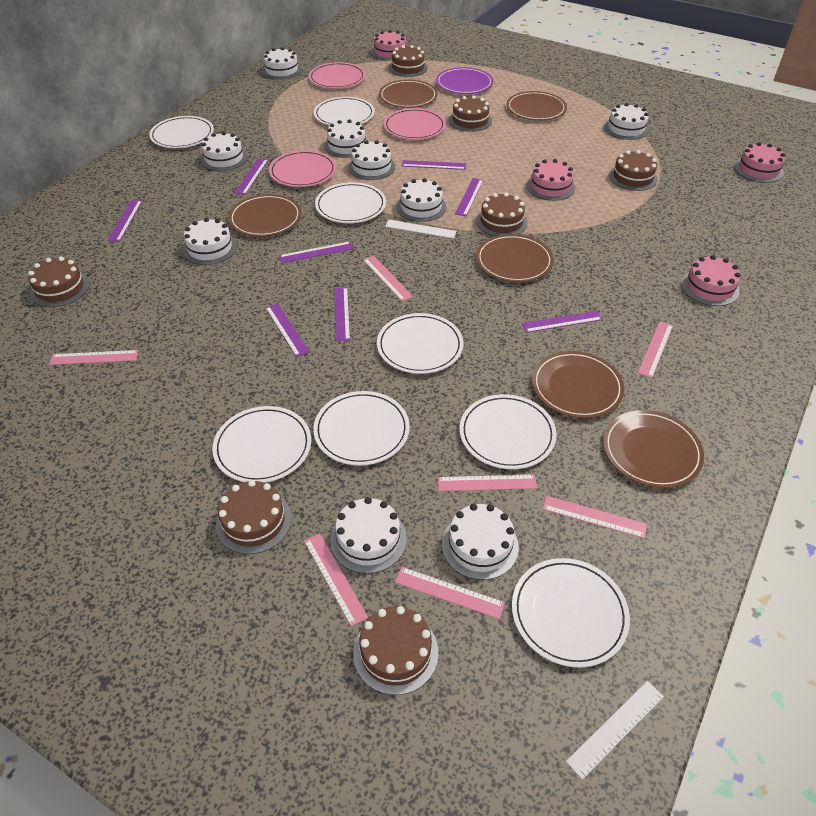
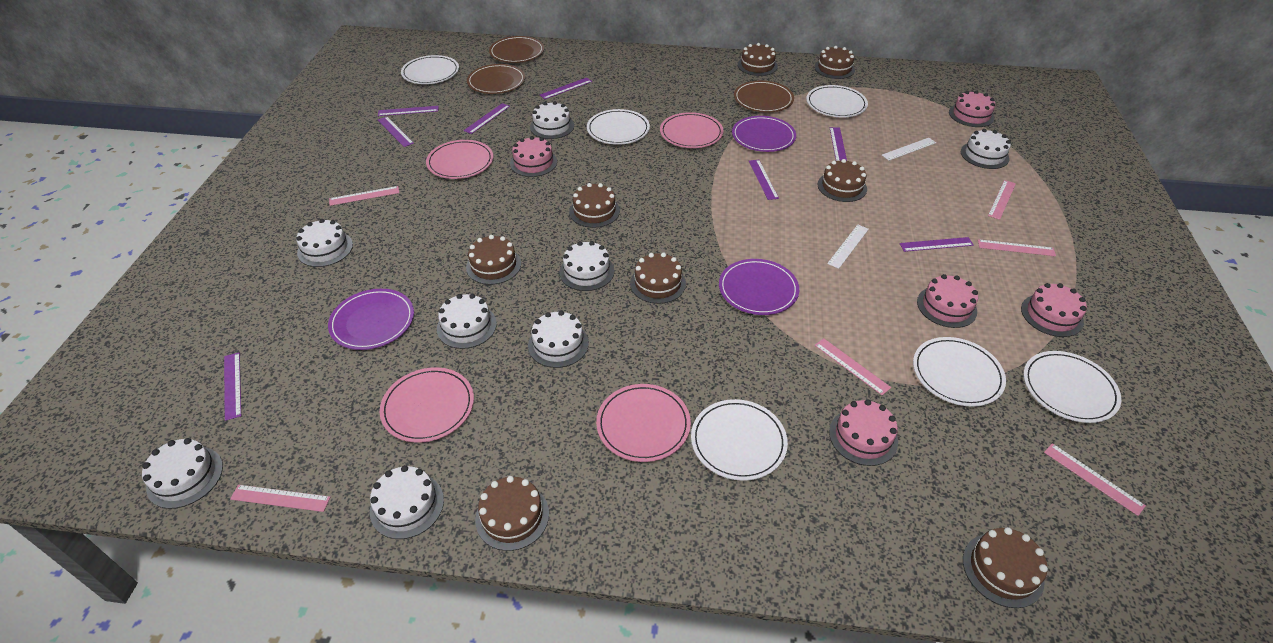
brown cake: 7 -> 8
brown plate: 6 -> 3
pink cake: 4 -> 5
pink plate: 3 -> 4
pink ruler: 7 -> 6
purple plate: 1 -> 3
white cake: 9 -> 8
white plate: 8 -> 6

